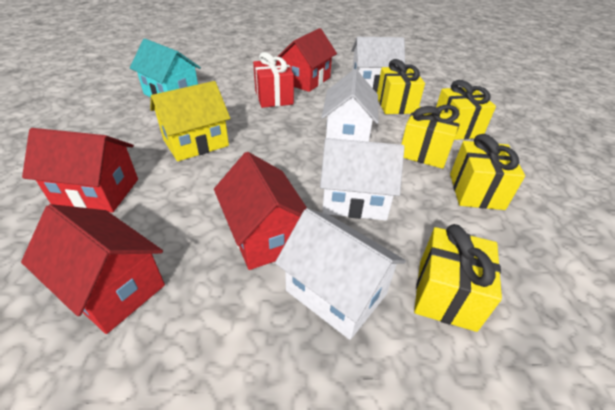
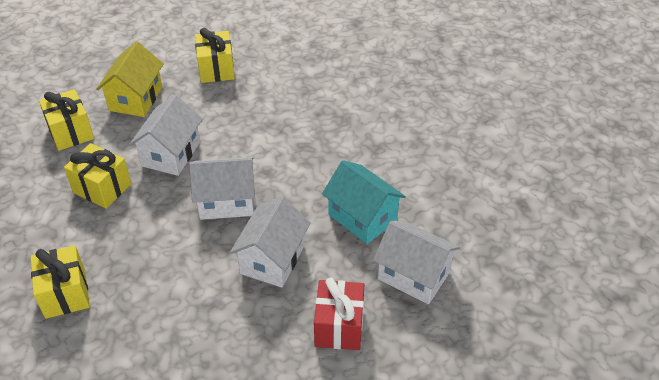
red house: 4 -> 0
yellow gift: 5 -> 4

